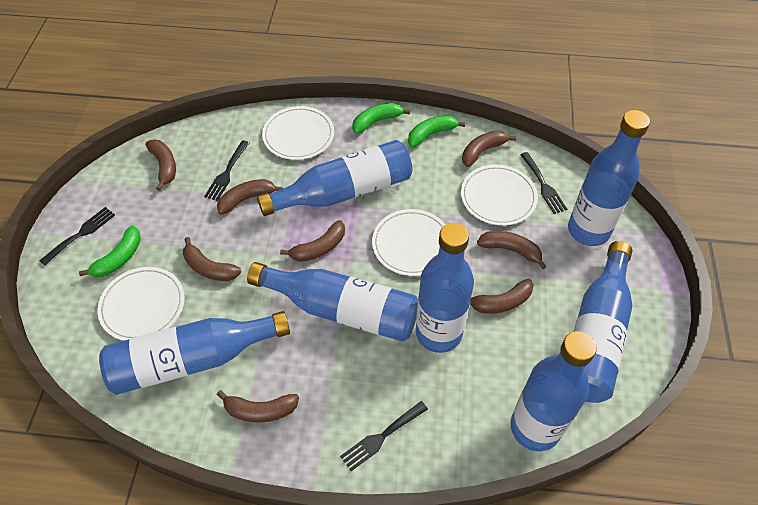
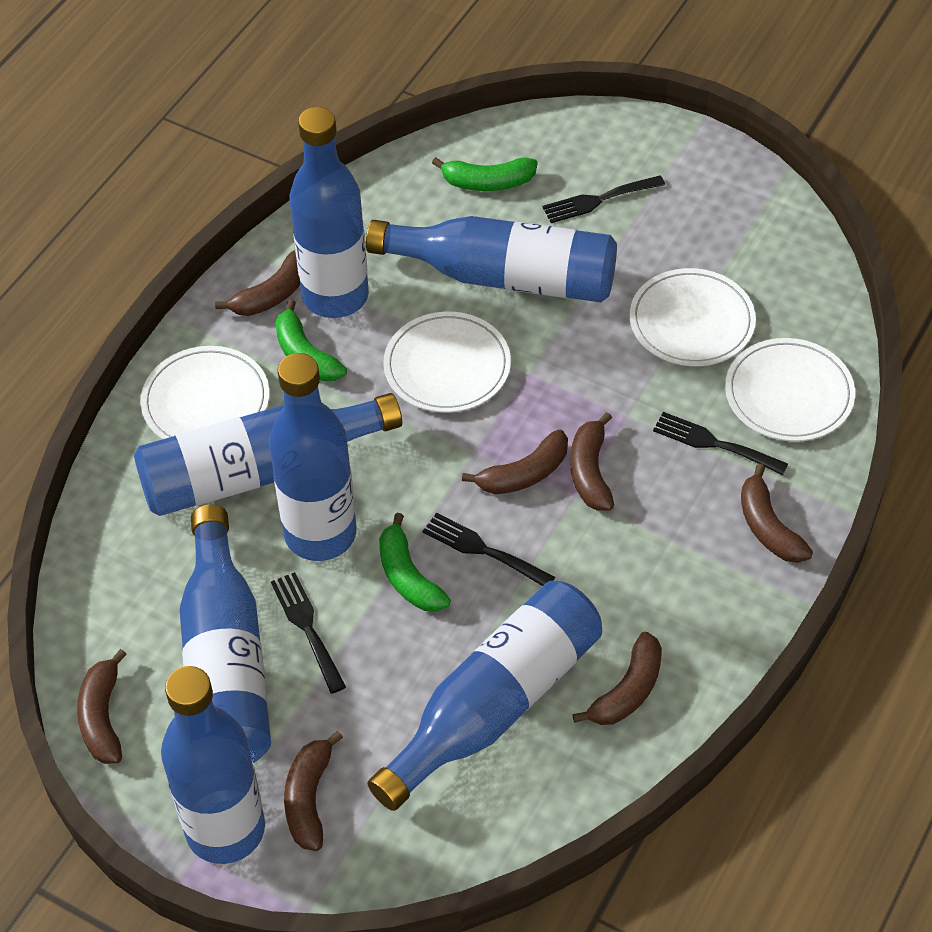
brown banana: 8 -> 7

